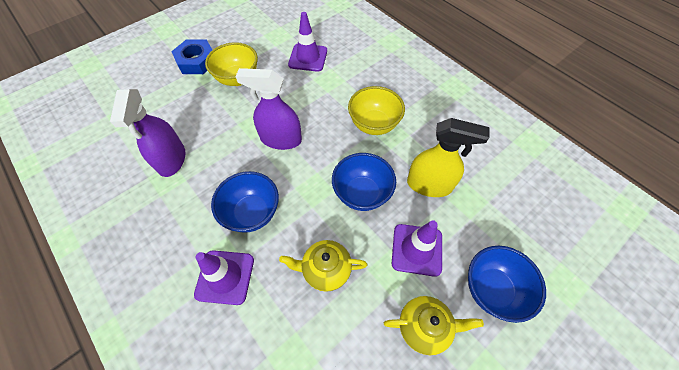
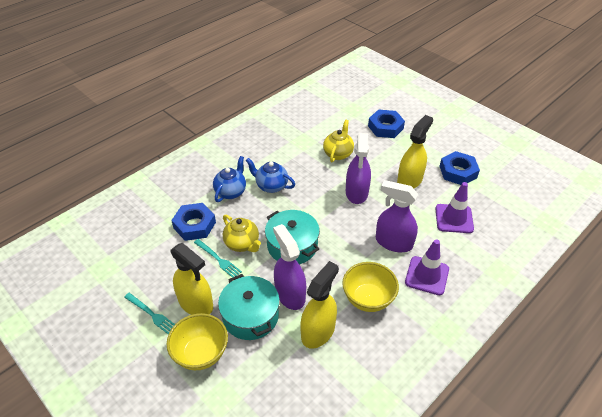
blue bowl: 3 -> 0
blue nut: 1 -> 3
blue teapot: 0 -> 2
purple spray bottle: 2 -> 3
purple traffic cone: 3 -> 2
turquoise fork: 0 -> 2
turquoise pot: 0 -> 2
yellow spray bottle: 1 -> 3

